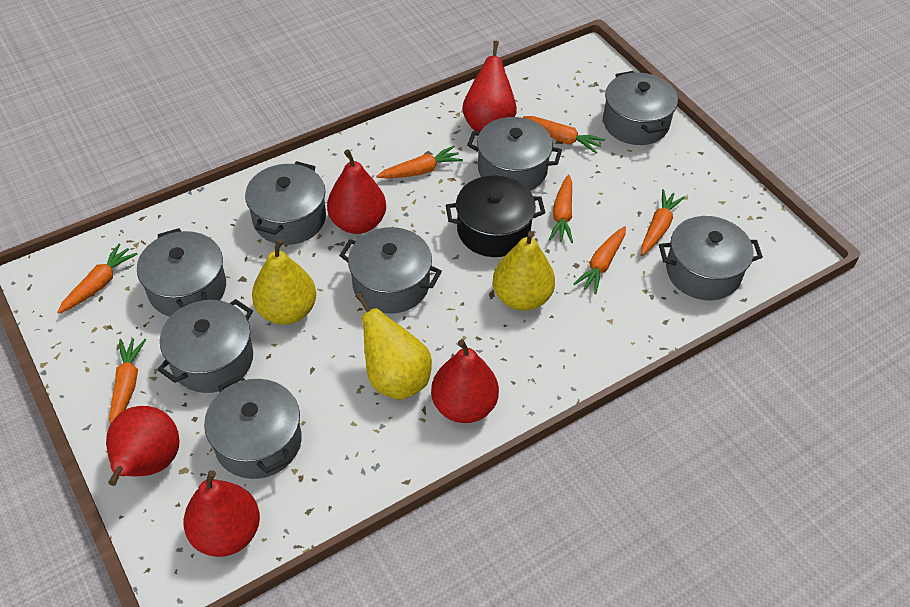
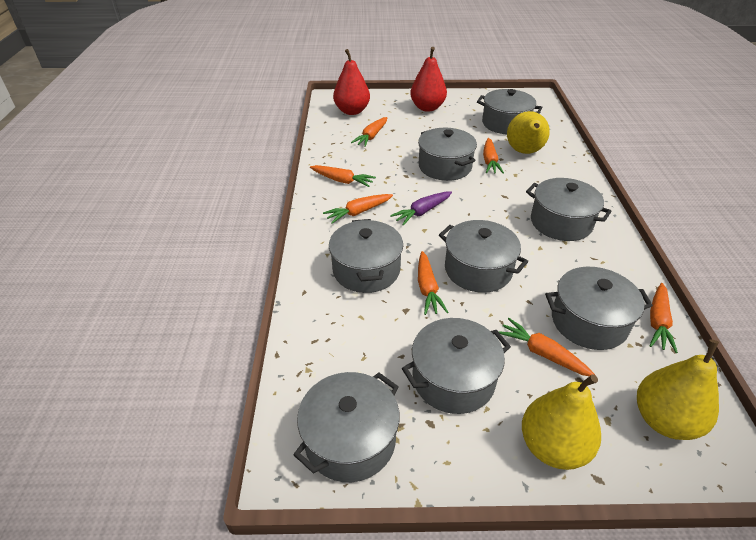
black pot: 1 -> 0
purple carrot: 0 -> 1
red pear: 5 -> 2

